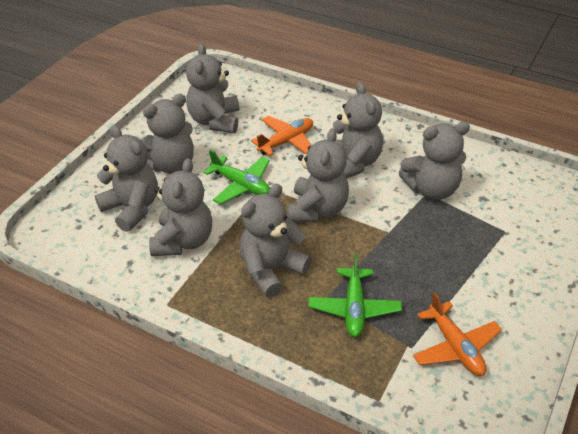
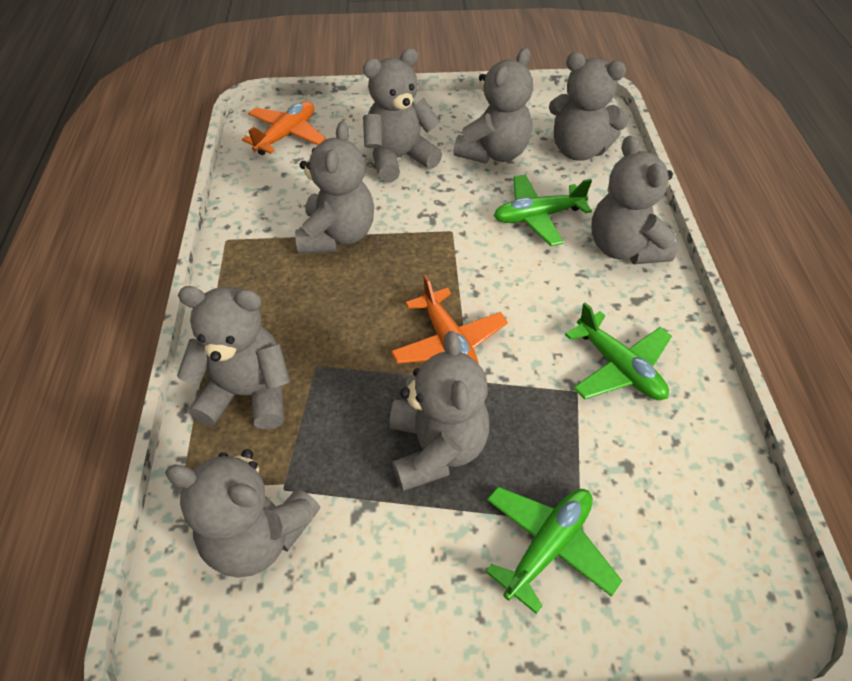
green plane: 2 -> 3

